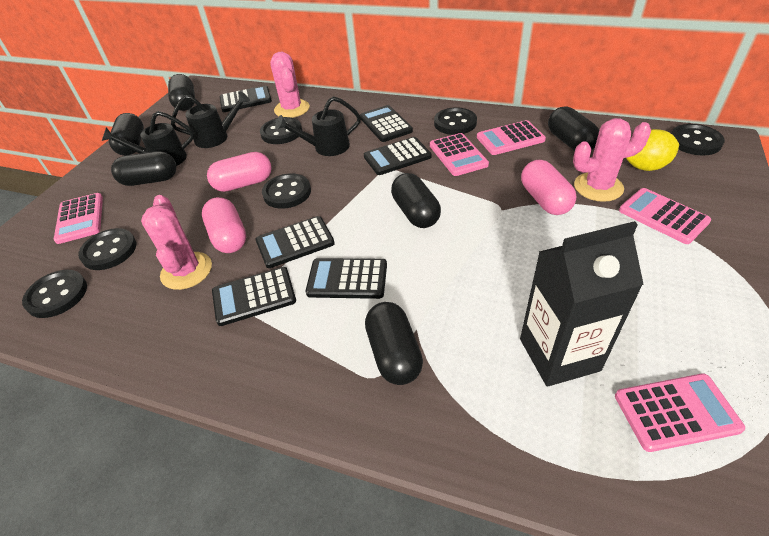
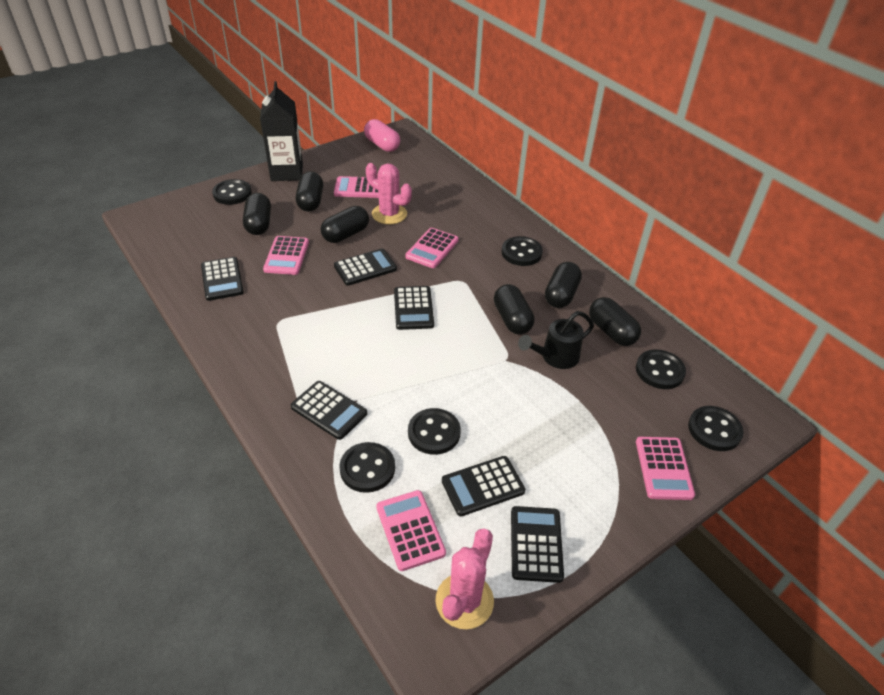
black watering can: 3 -> 1
pink cactus: 3 -> 2
pink capsule: 3 -> 1
yellow lemon: 1 -> 0

